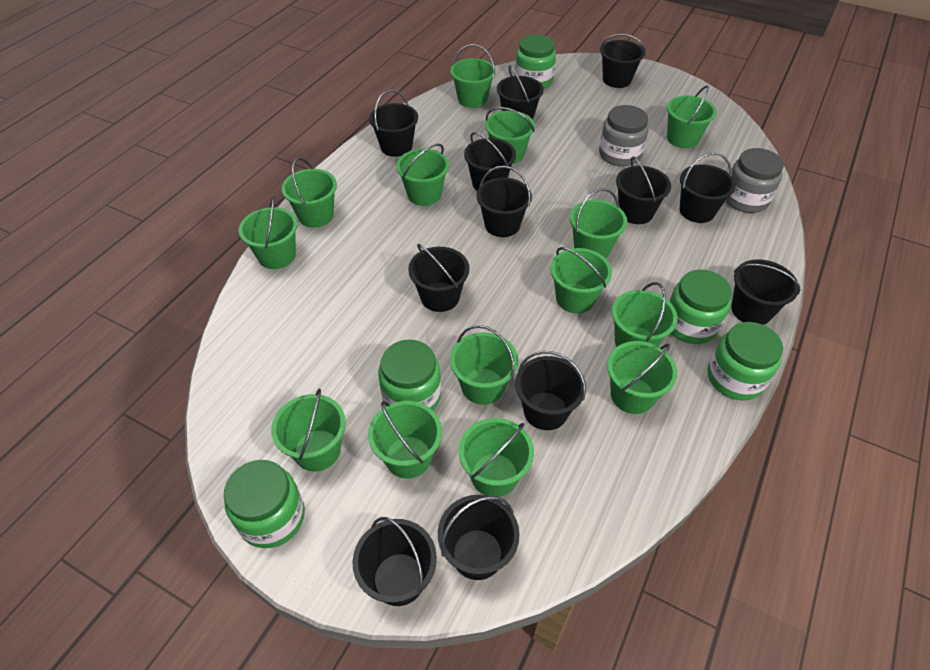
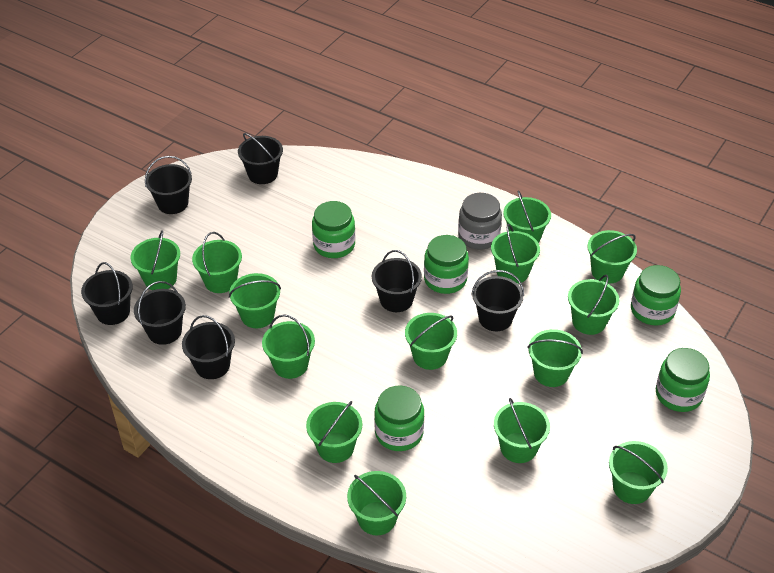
black bucket: 12 -> 7
grey jar: 2 -> 1

